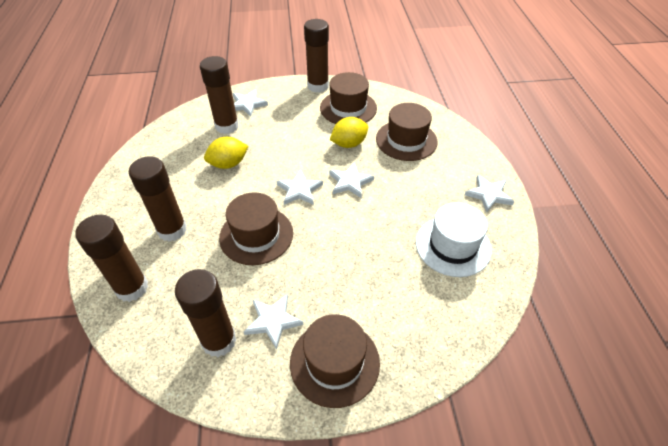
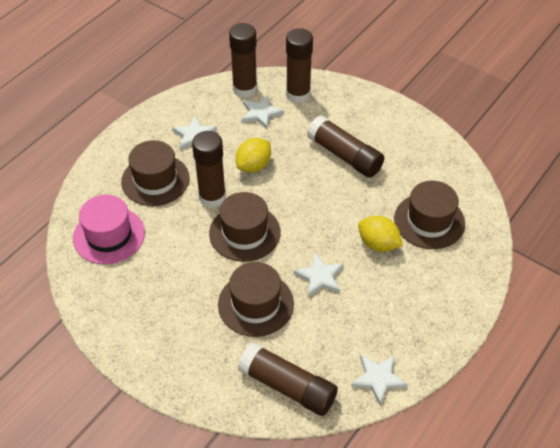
pink hat: 0 -> 1
white hat: 1 -> 0
white star: 5 -> 4

